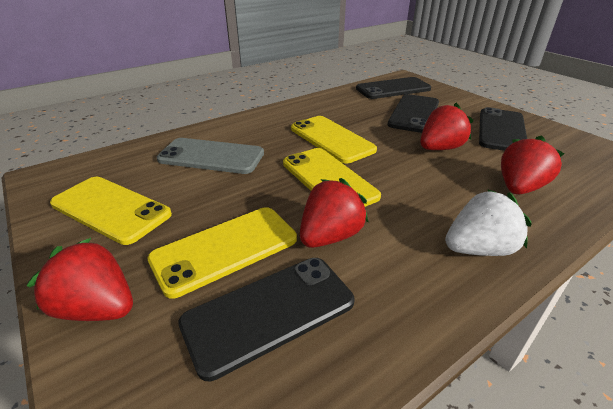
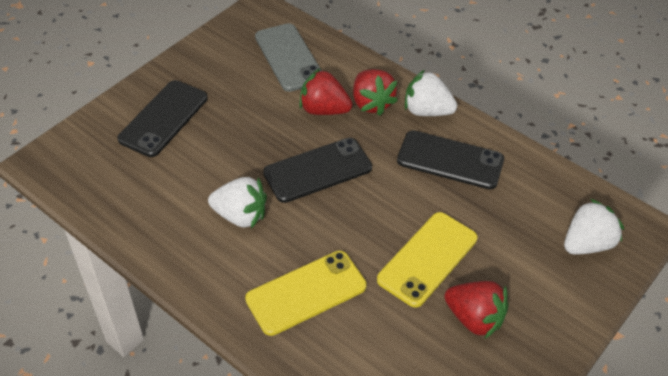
black phone: 4 -> 3
red strawberry: 4 -> 3
white strawberry: 1 -> 3
yellow phone: 4 -> 2

